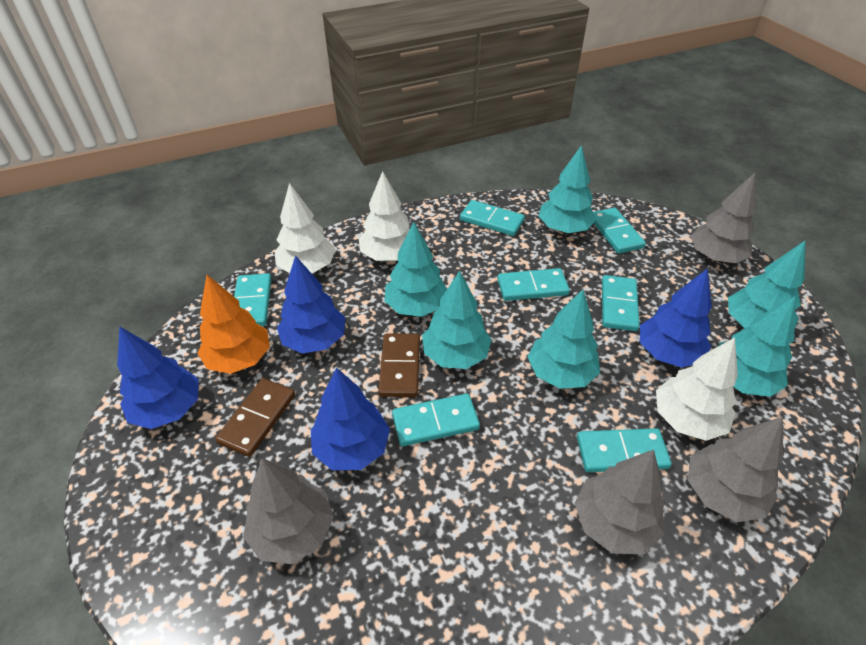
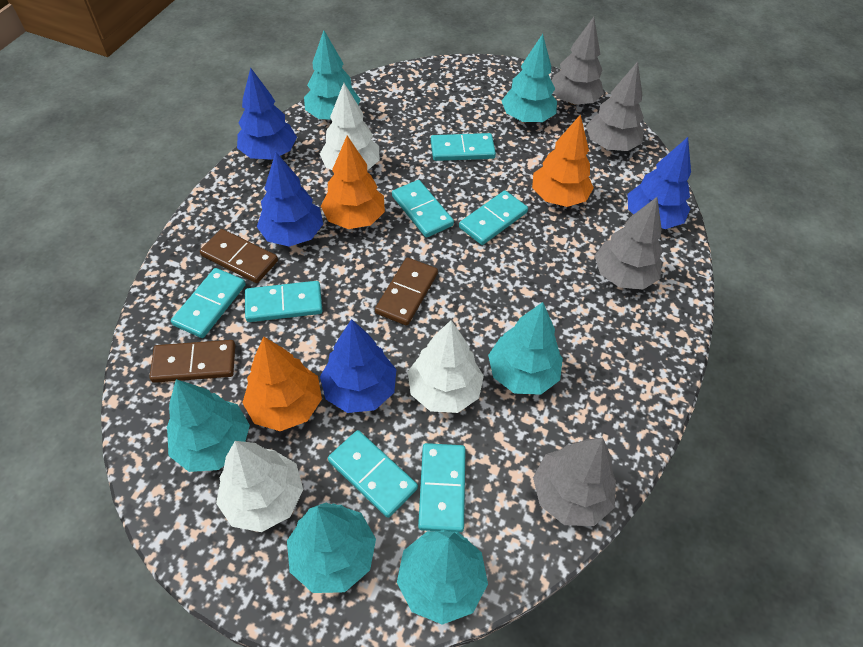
brown domino: 2 -> 3
orange tree: 1 -> 3

